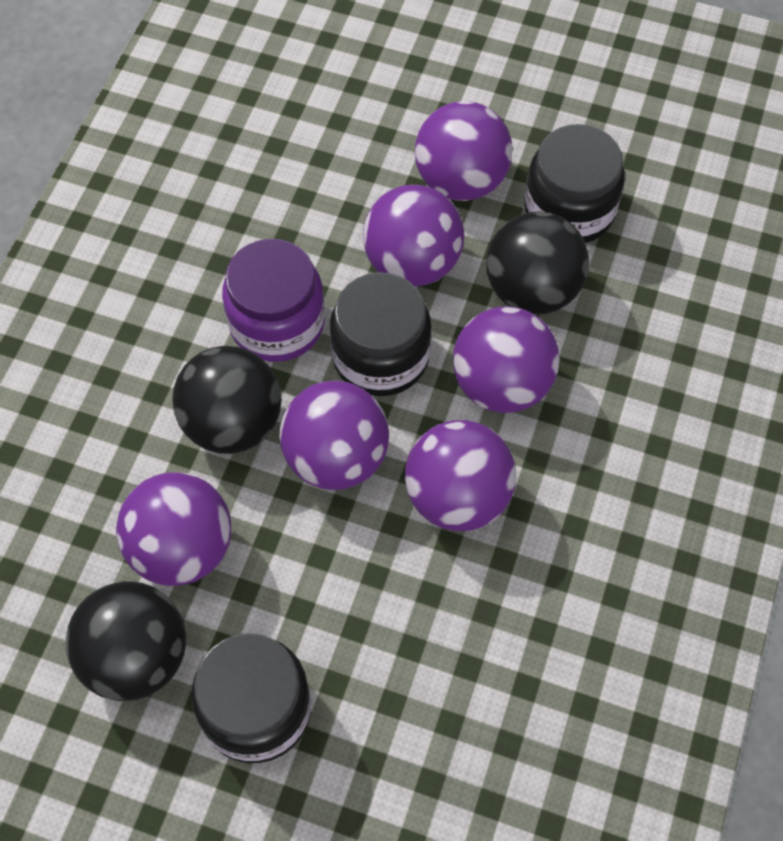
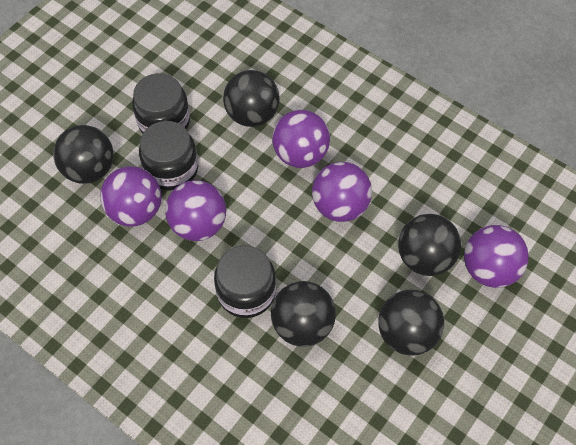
black ball: 3 -> 5
purple ball: 6 -> 5
purple jar: 1 -> 0

